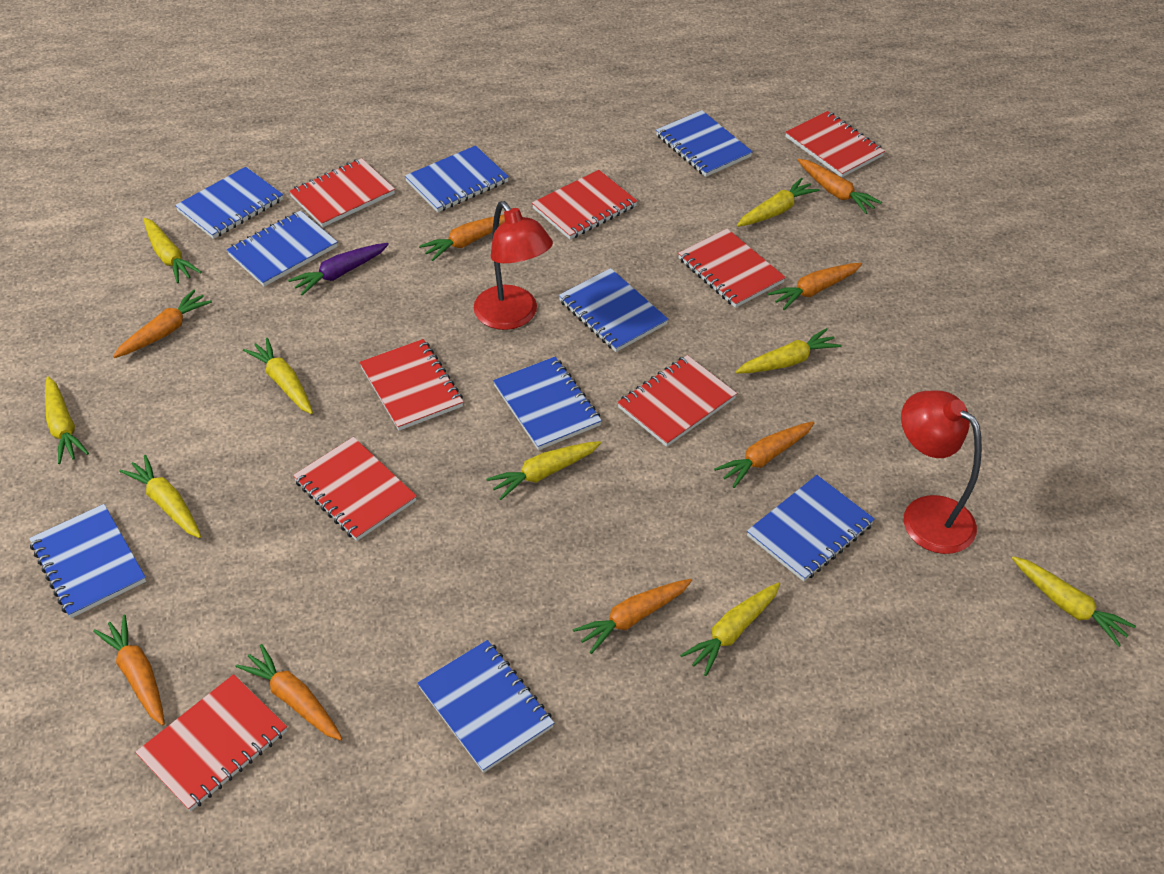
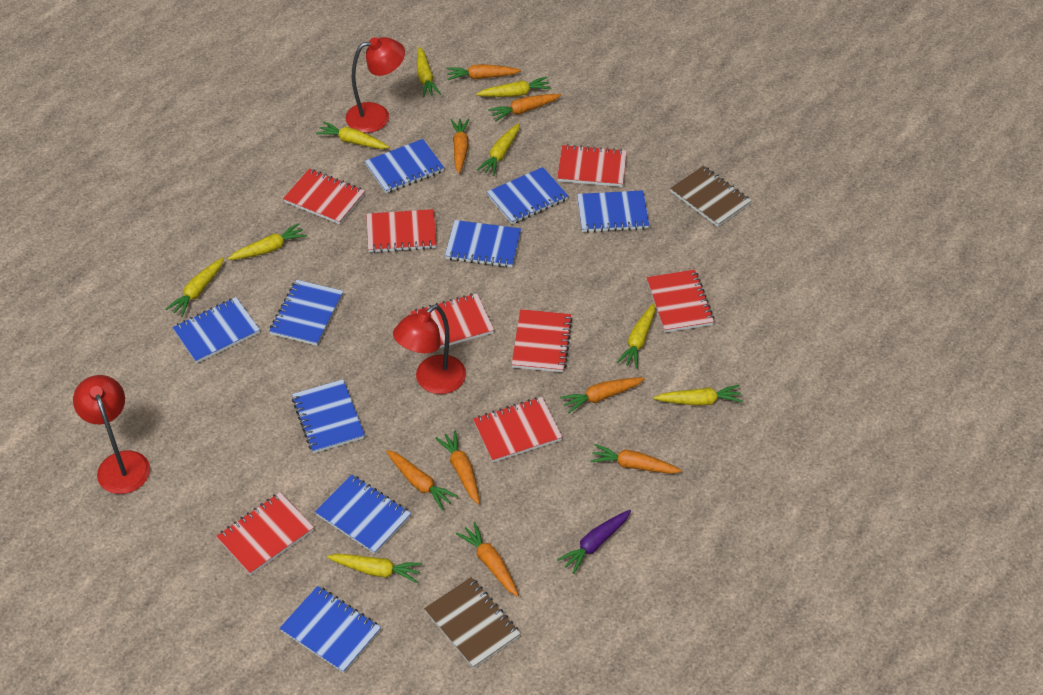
brown notebook: 0 -> 2
red lamp: 2 -> 3

